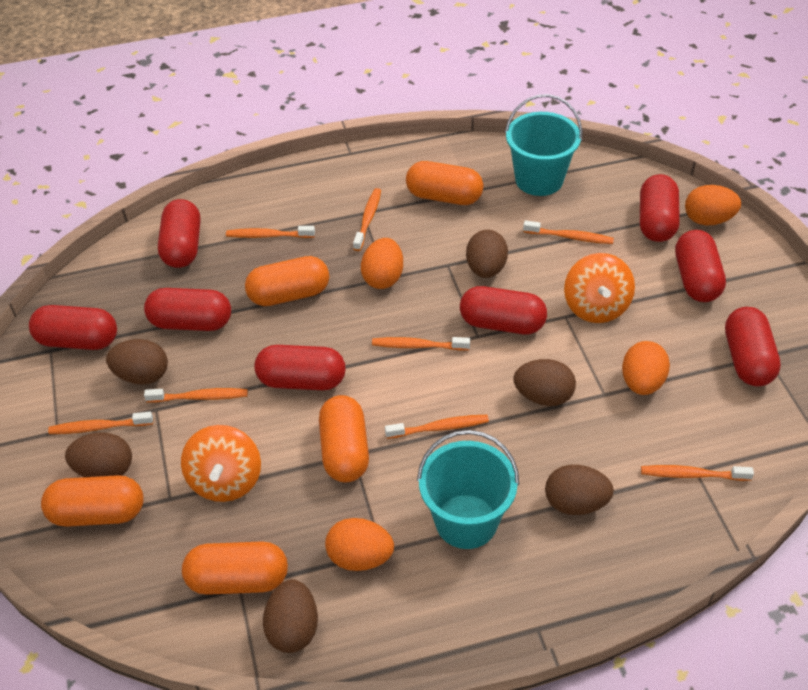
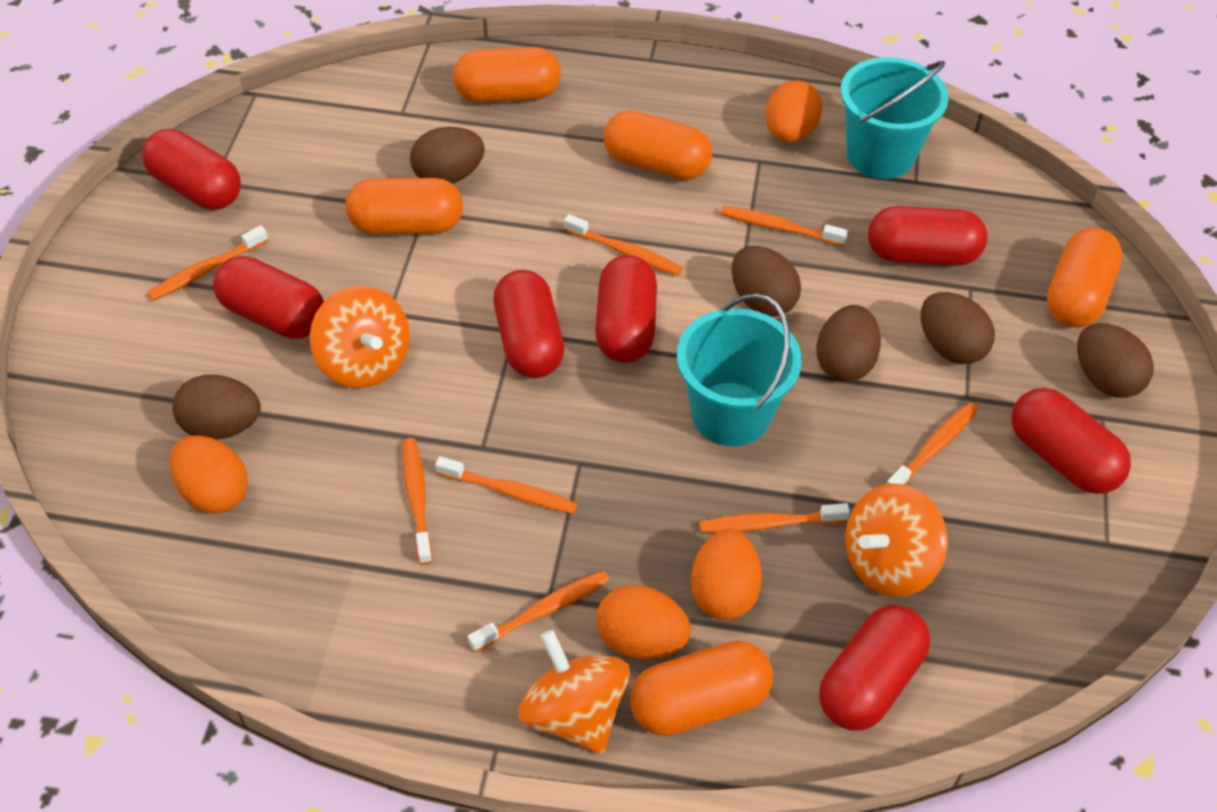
orange spinning top: 2 -> 3
red capsule: 8 -> 7

